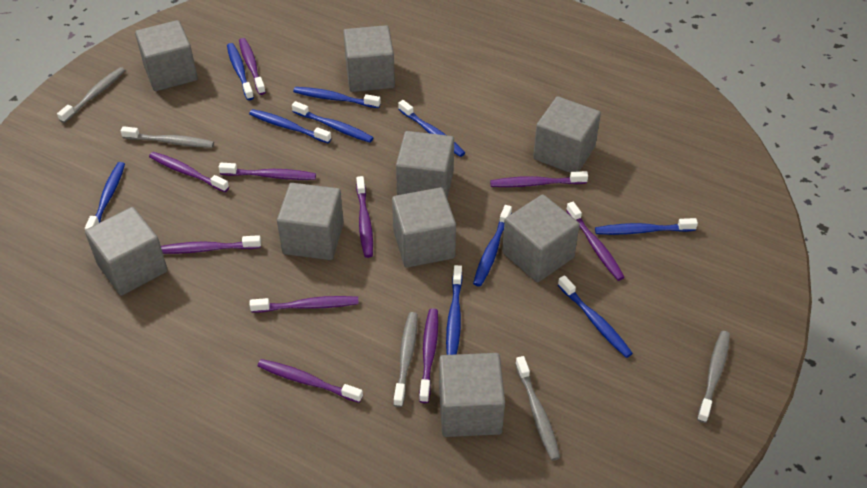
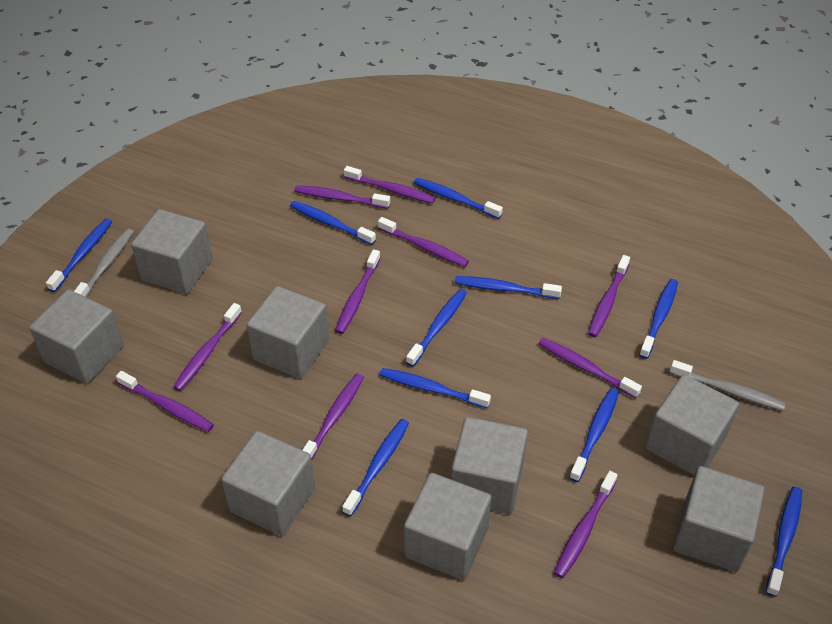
grey cube: 9 -> 8
grey toothbrush: 5 -> 2

